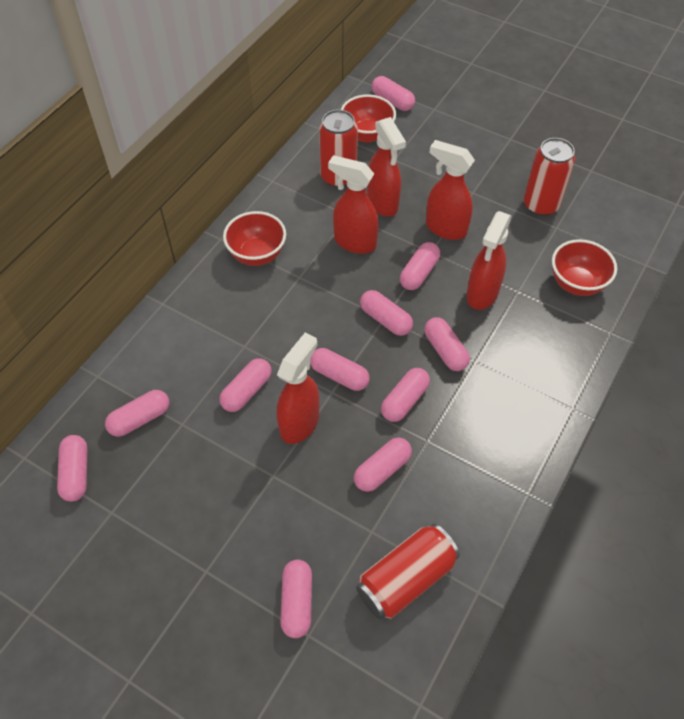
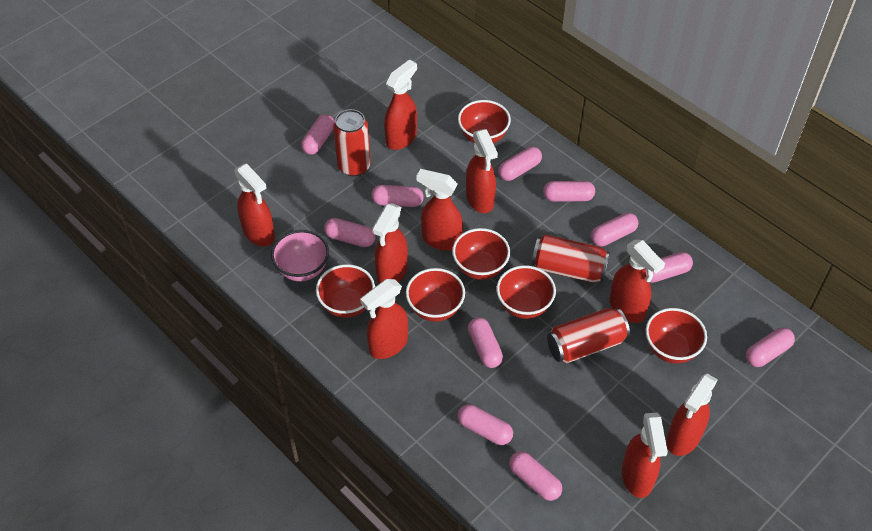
pink bowl: 0 -> 1
red bowl: 3 -> 6
red spray bottle: 5 -> 9

